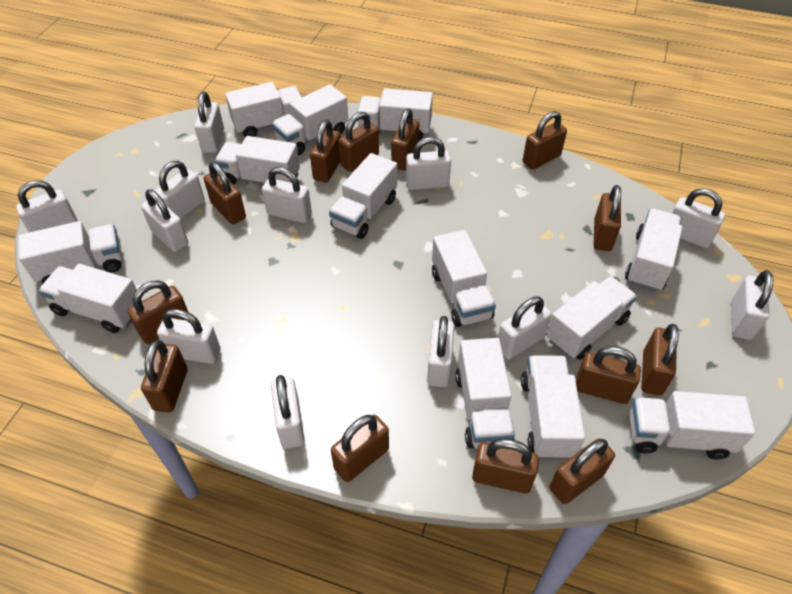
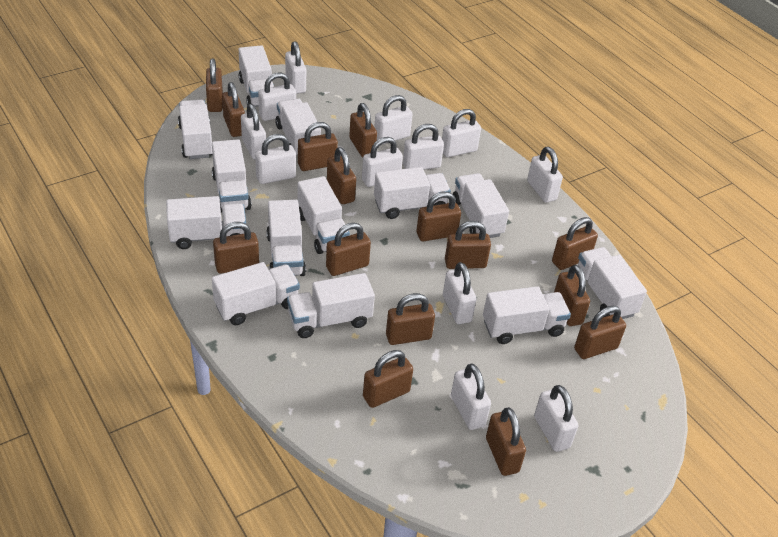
brown padlock: 13 -> 15

